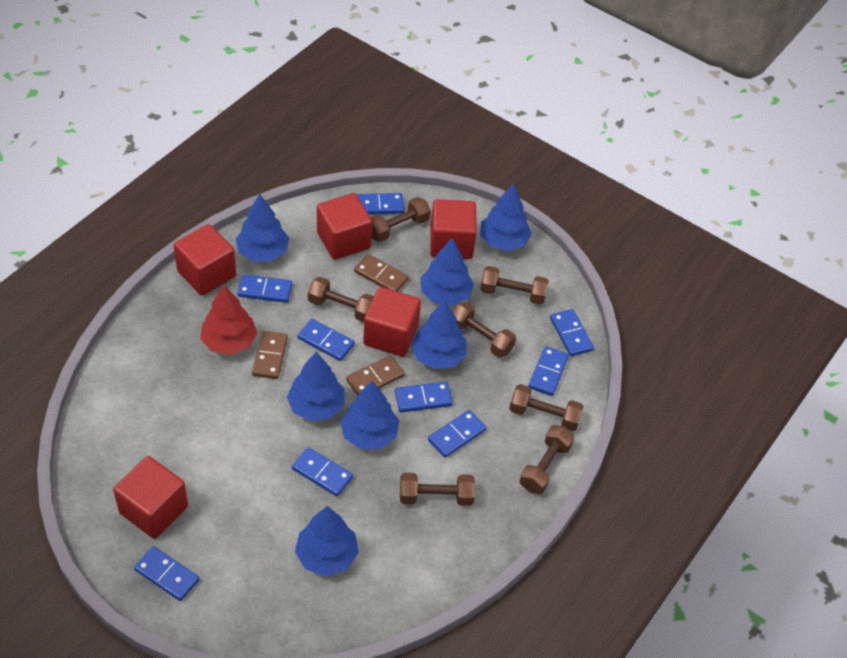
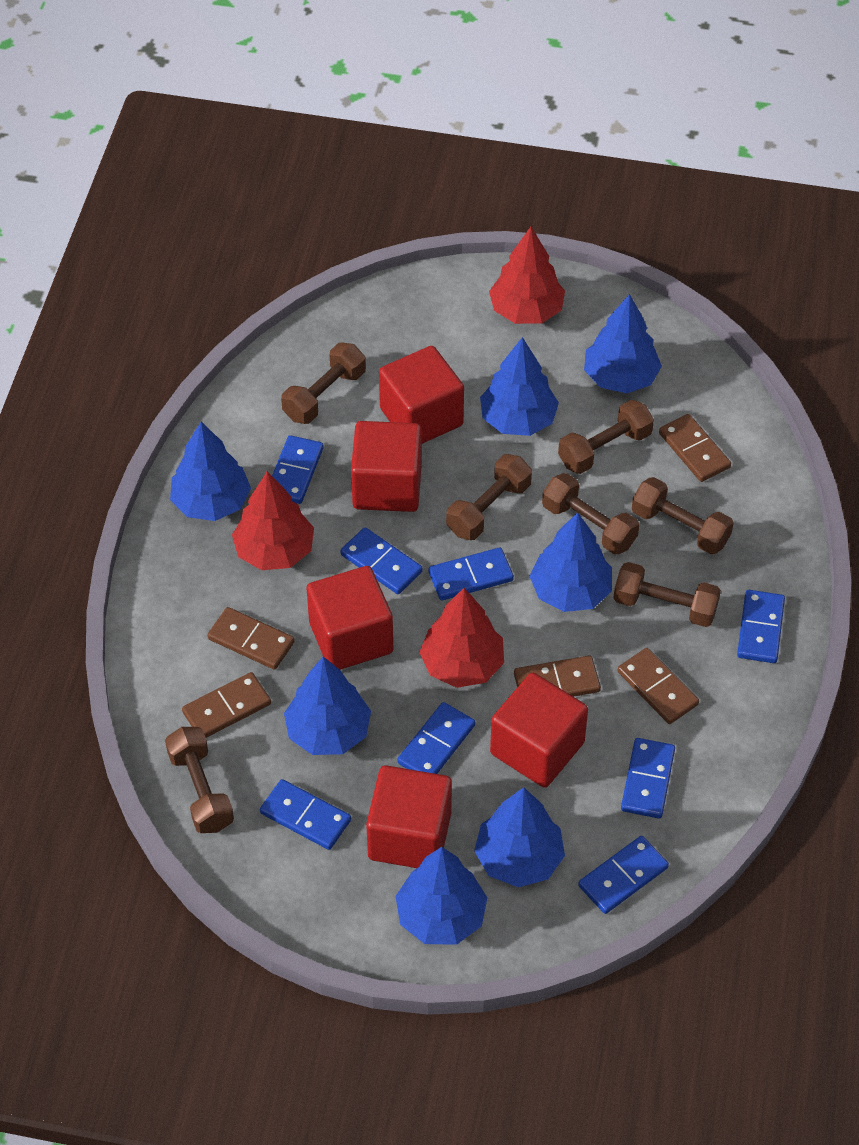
blue domino: 9 -> 8
brown domino: 3 -> 5
red tree: 1 -> 3

